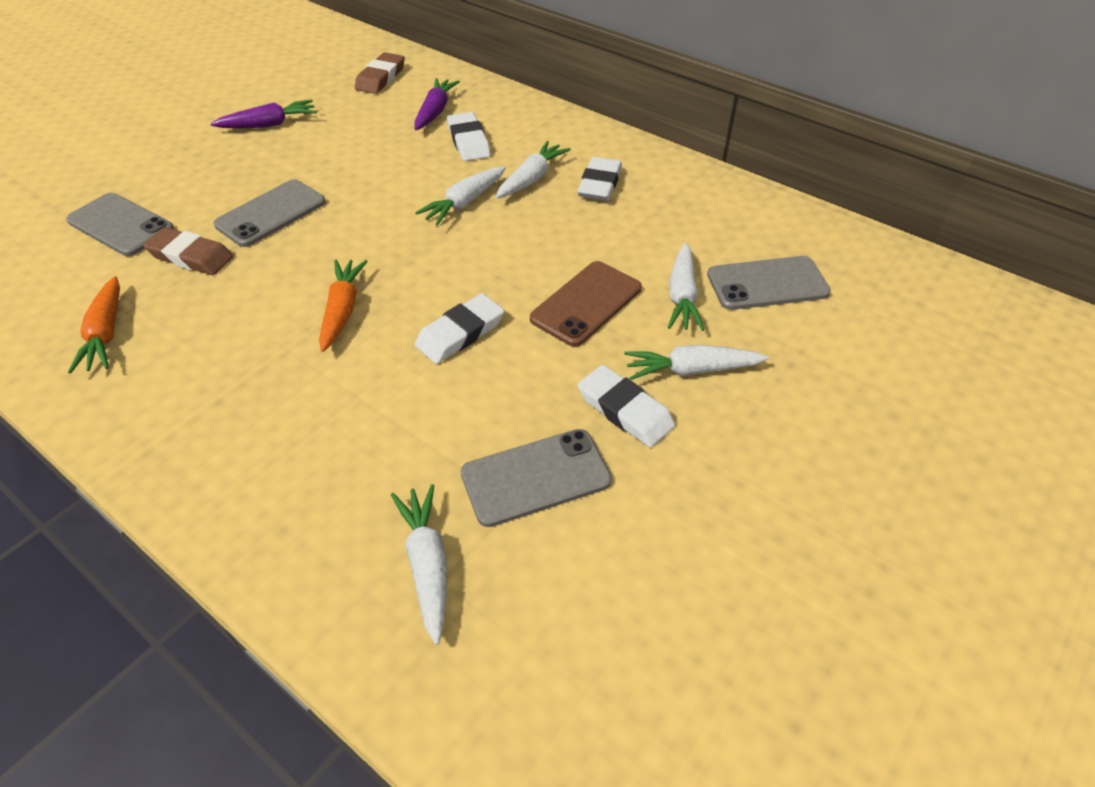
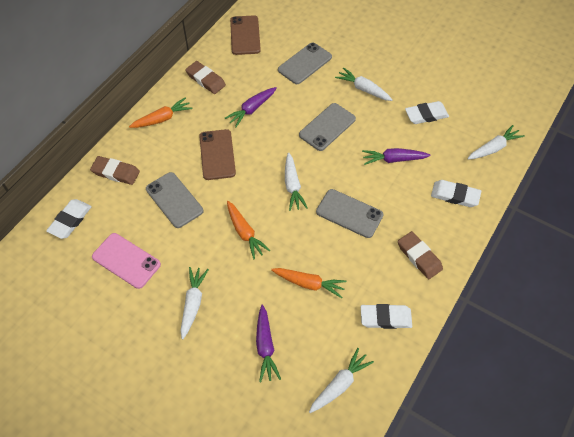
brown eraser: 2 -> 3
brown phone: 1 -> 2
orange carrot: 2 -> 3
pink phone: 0 -> 1
purple carrot: 2 -> 3

